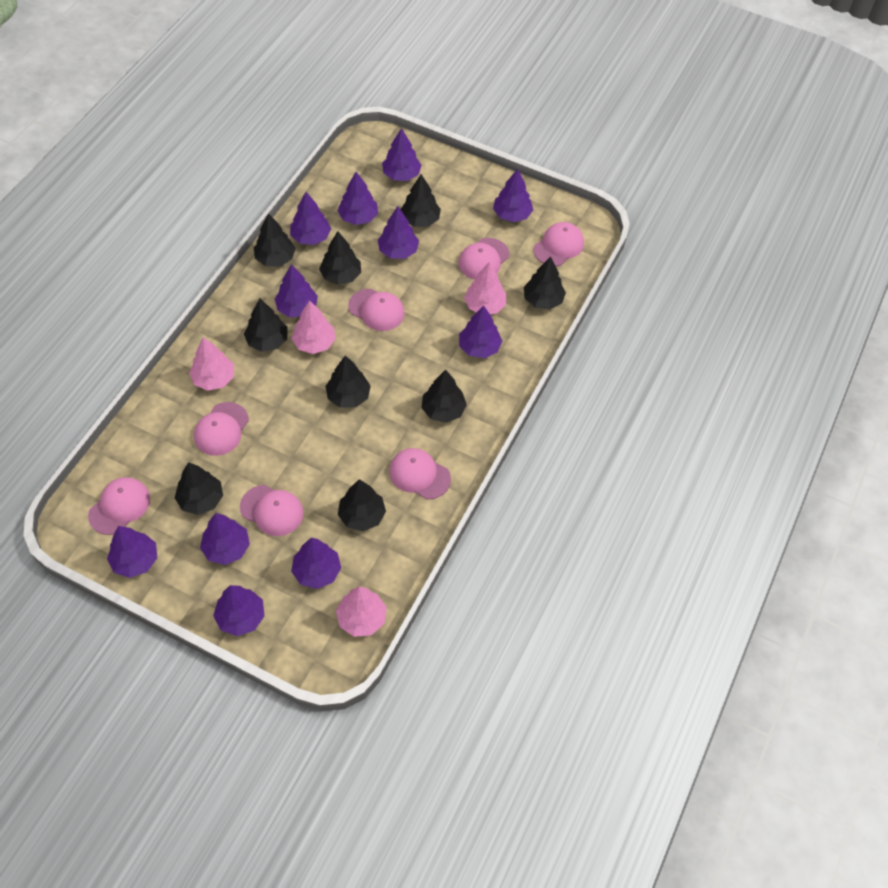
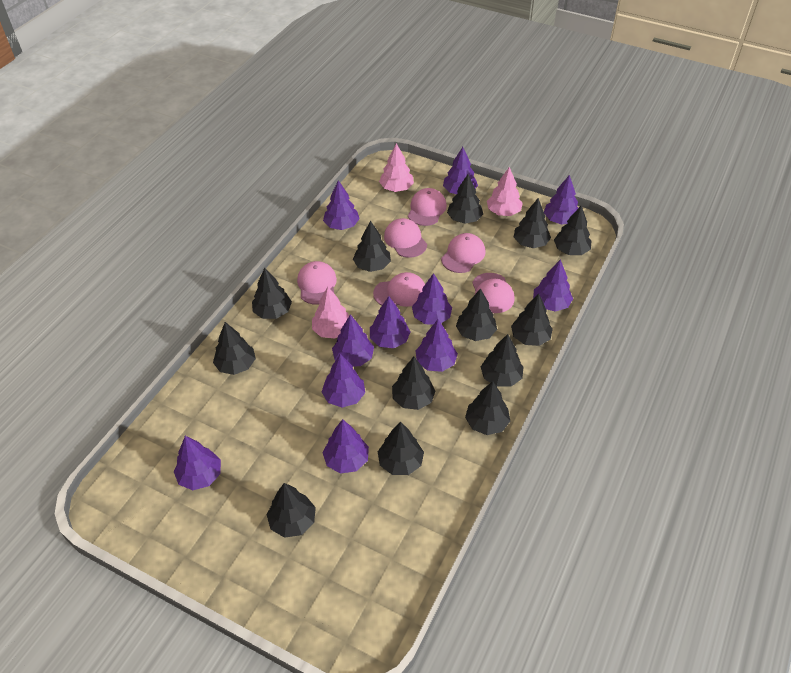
black tree: 9 -> 13
pink cap: 7 -> 6
pink tree: 4 -> 3

